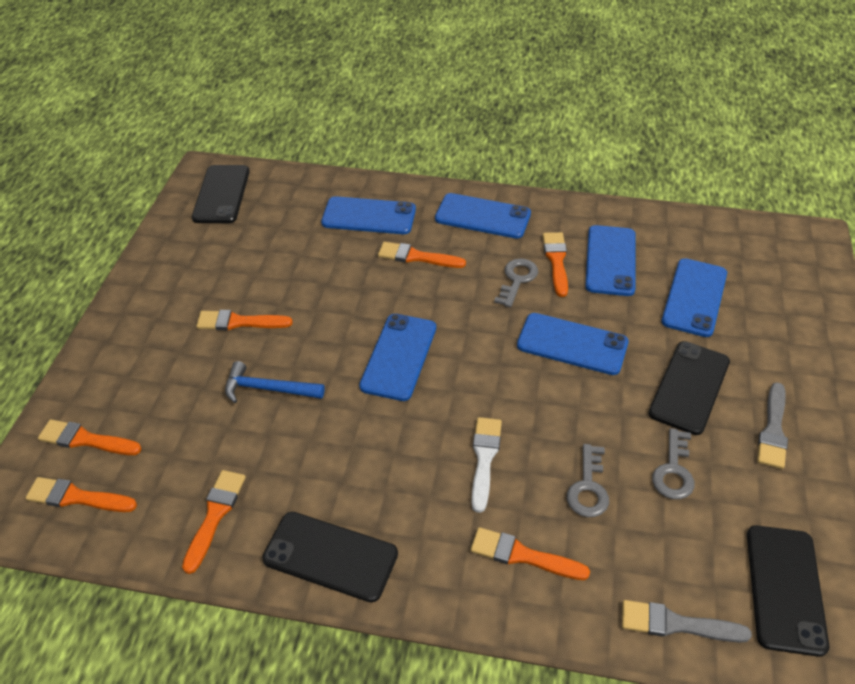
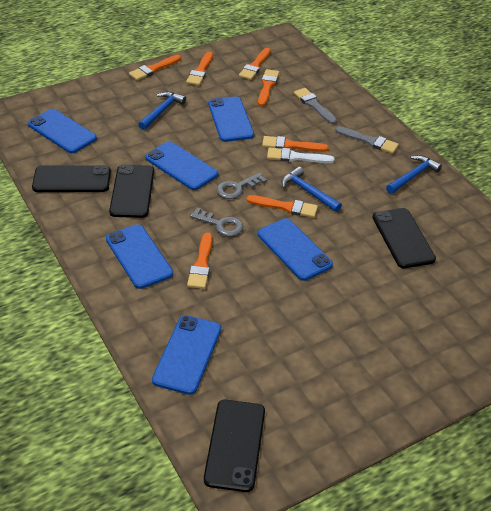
blue hammer: 1 -> 3
grey key: 3 -> 2

